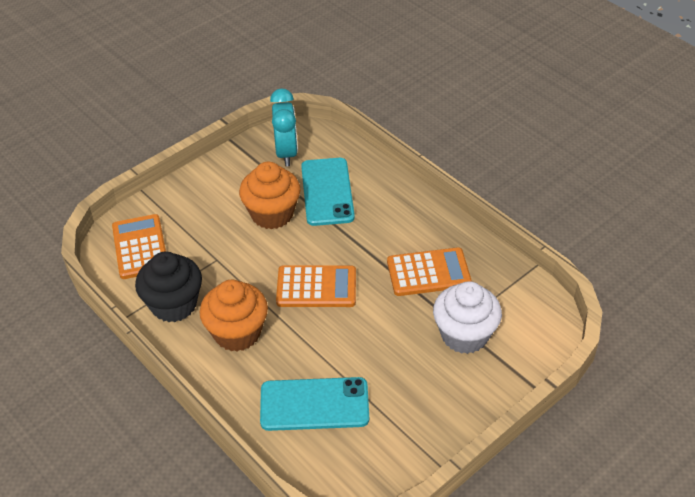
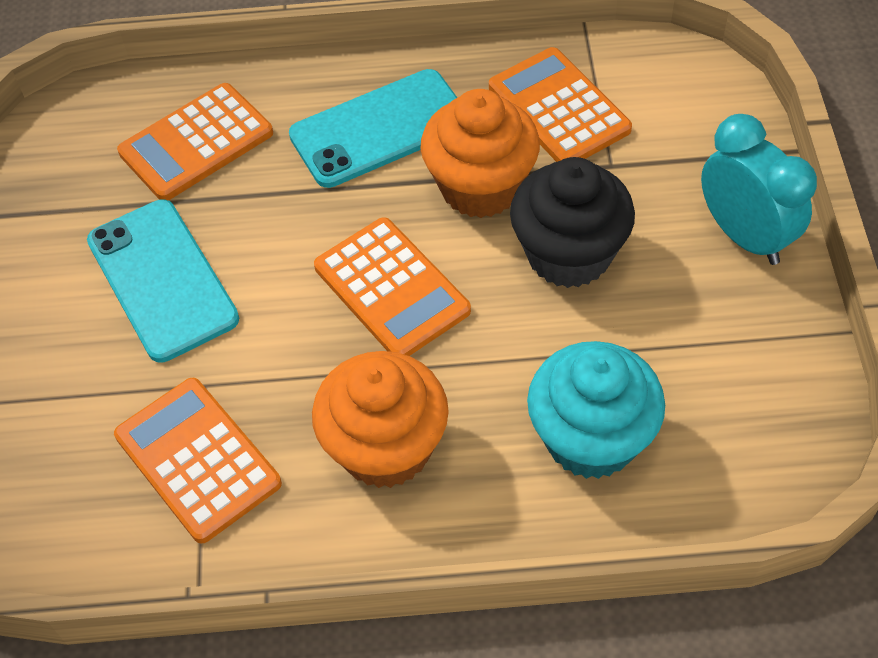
orange calculator: 3 -> 4
turquoise cupcake: 0 -> 1
white cupcake: 1 -> 0

